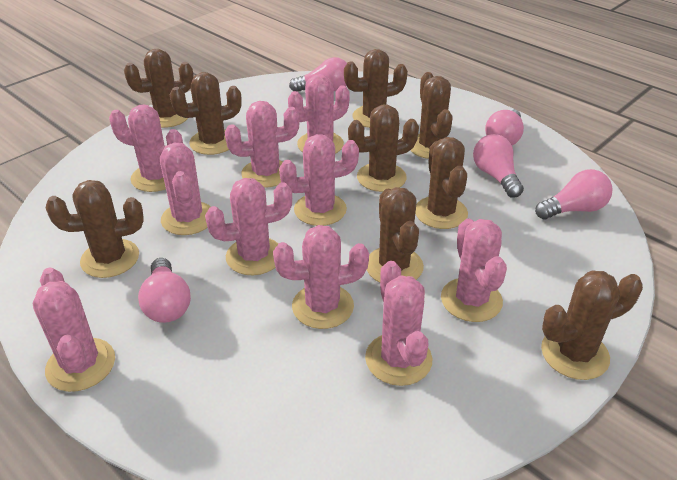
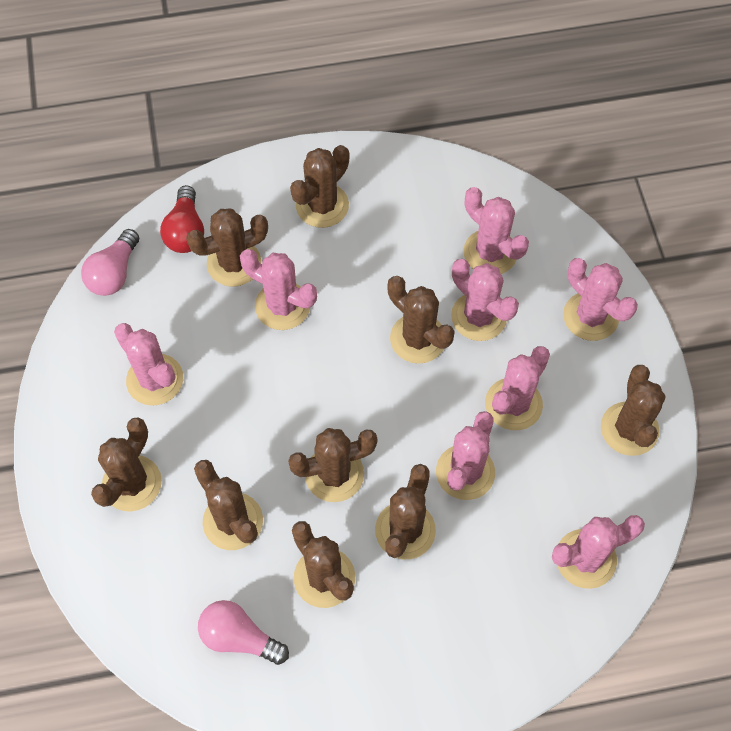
pink cactus: 10 -> 8
pink light bulb: 5 -> 2
red light bulb: 0 -> 1

